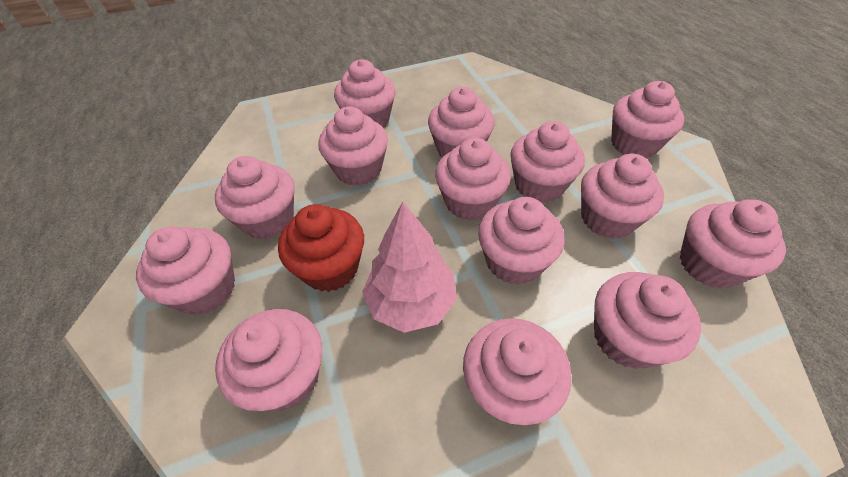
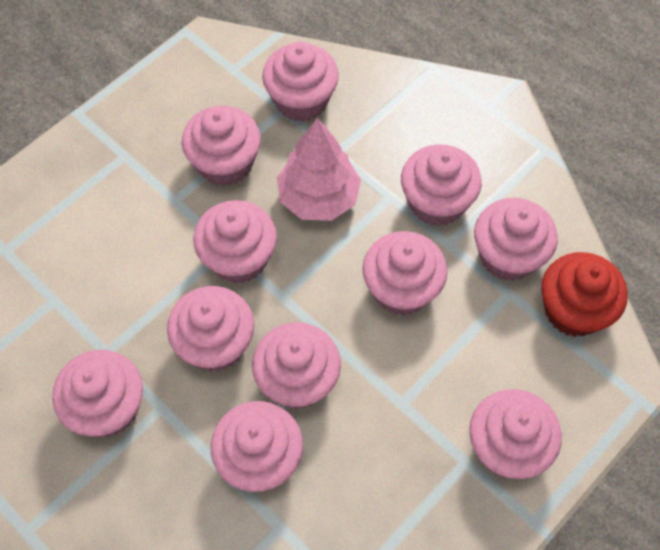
pink cupcake: 14 -> 11

